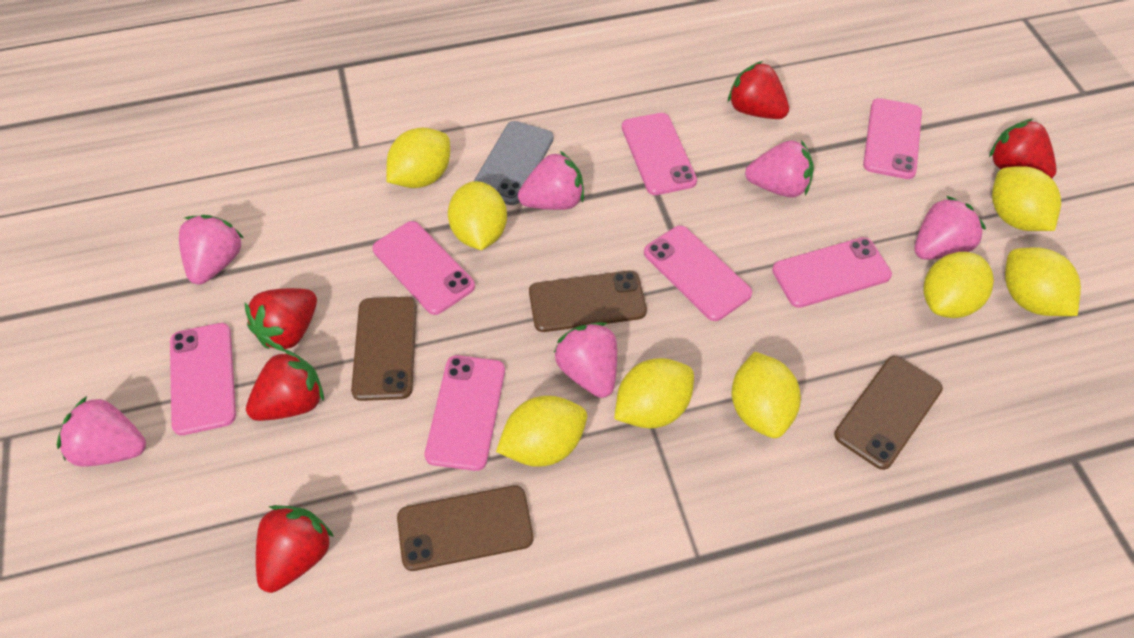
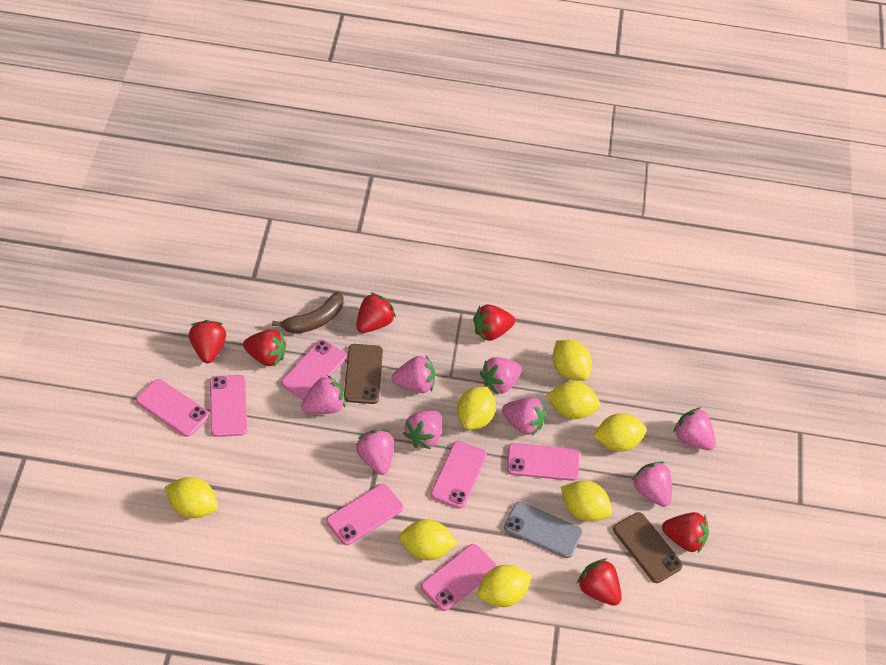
brown banana: 0 -> 1
brown phone: 4 -> 2
pink strawberry: 6 -> 8
red strawberry: 5 -> 6

